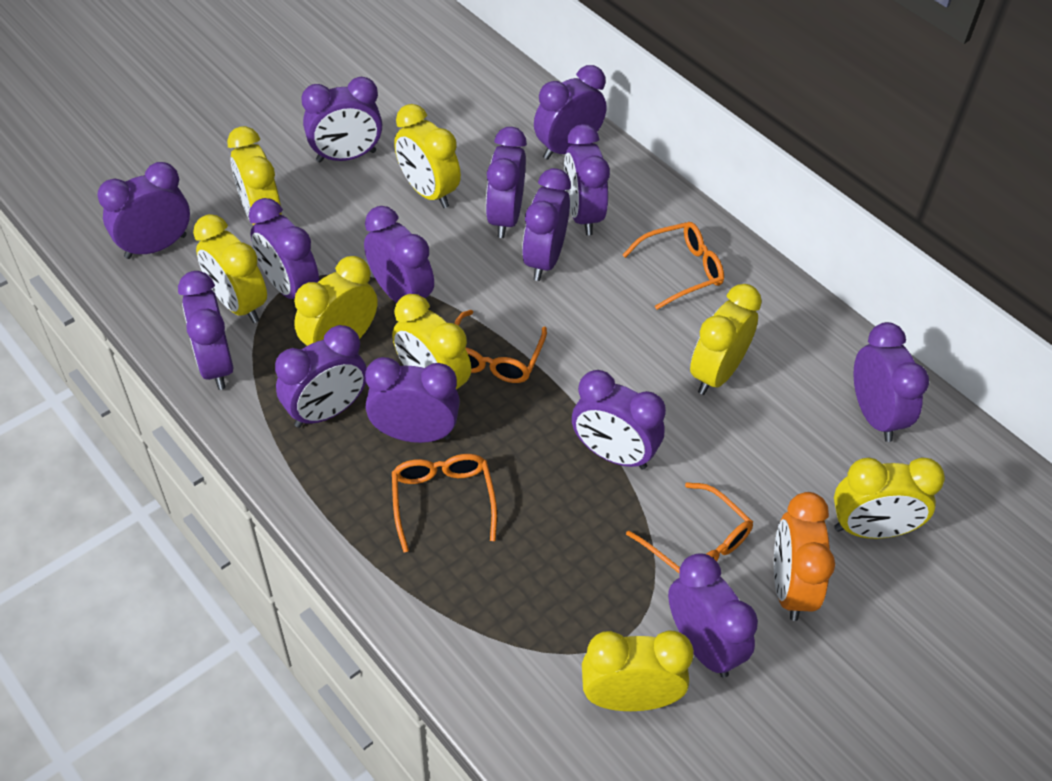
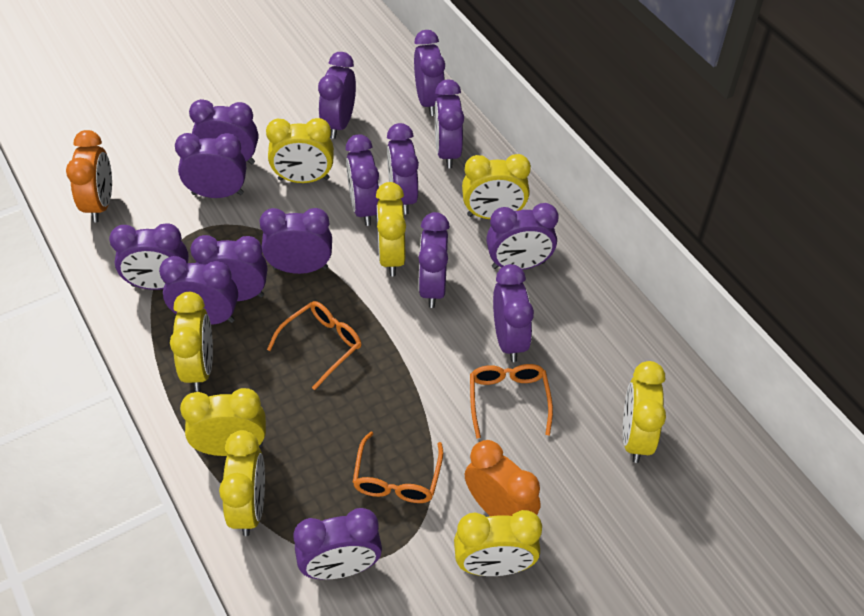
orange clock: 1 -> 2
orange glasses: 4 -> 3
purple clock: 14 -> 15

